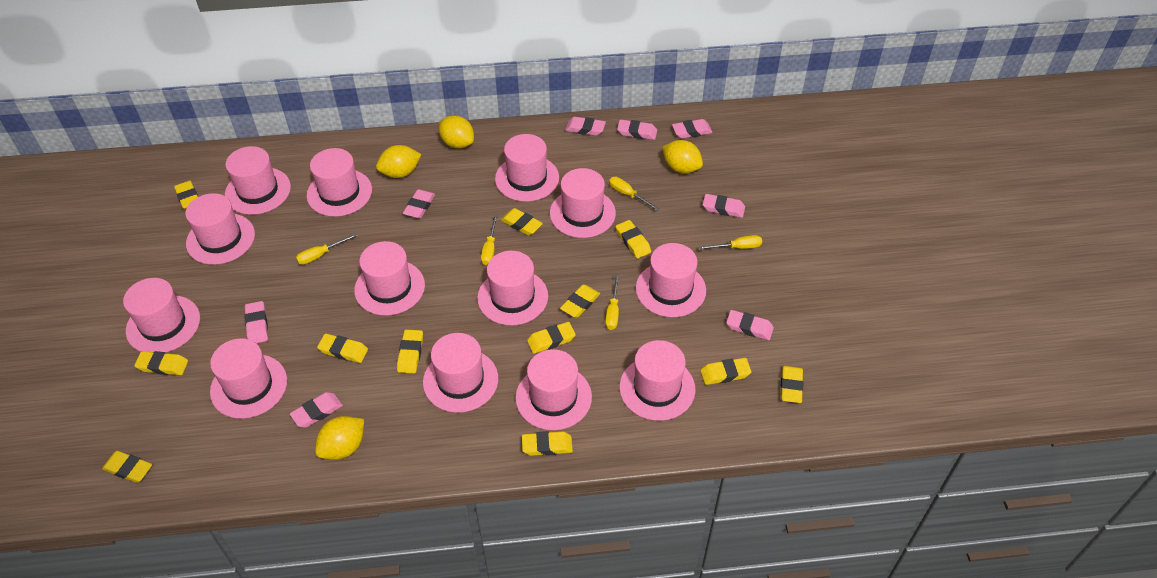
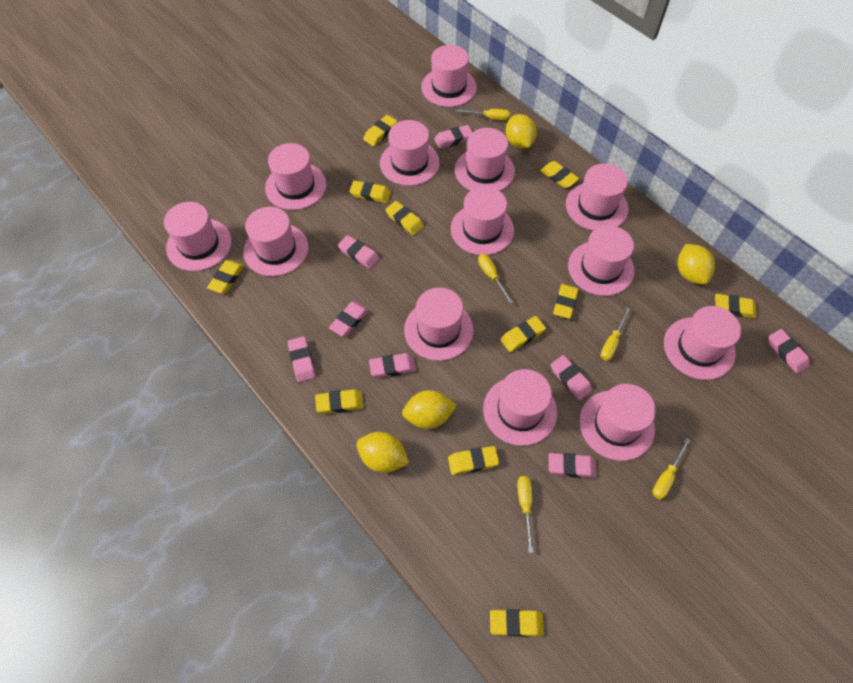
yellow eraser: 12 -> 11

